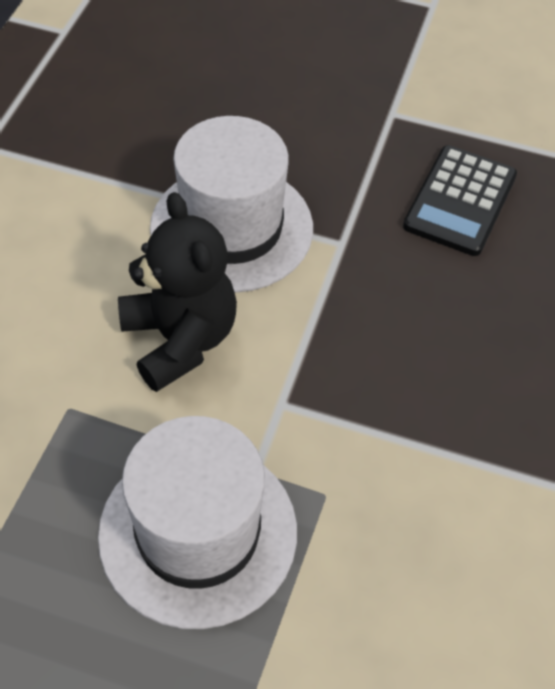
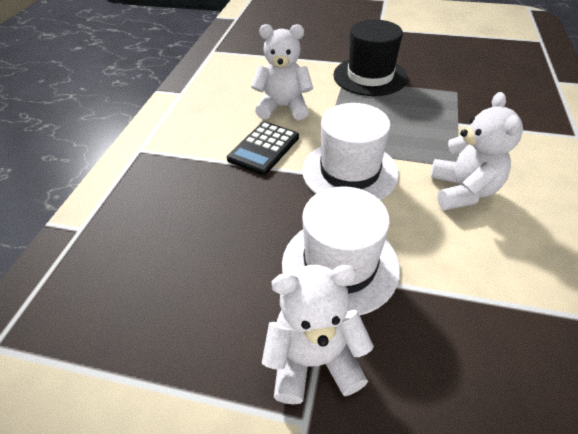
black hat: 0 -> 1
black teddy bear: 1 -> 0
white teddy bear: 0 -> 3

